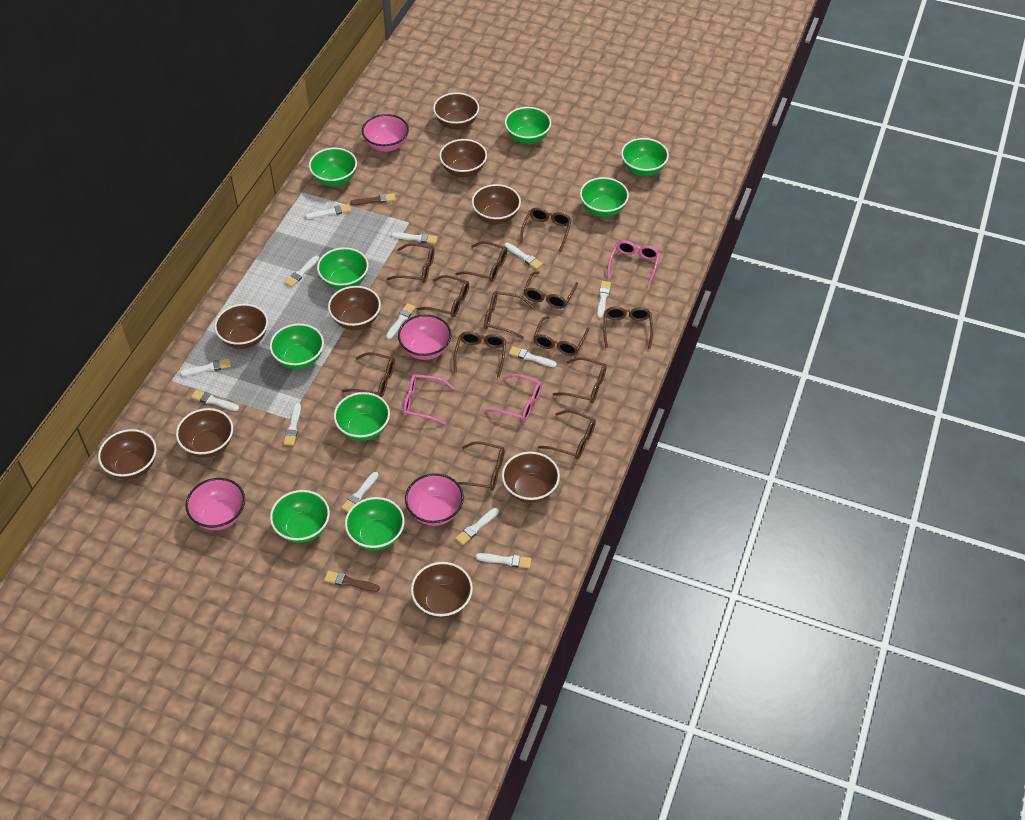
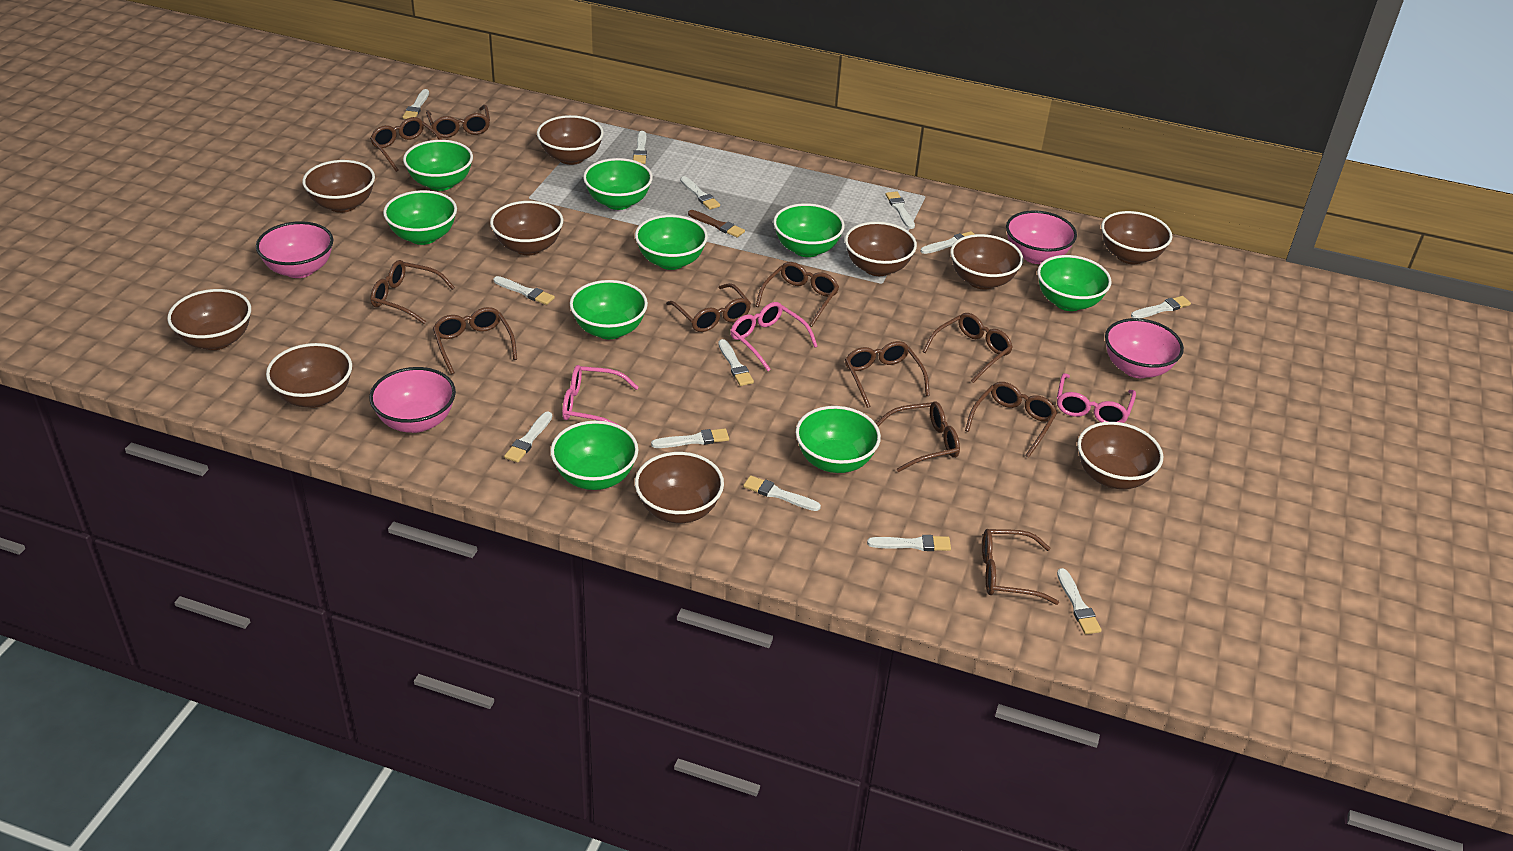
brown bowl: 9 -> 10
brown brush: 2 -> 1
brown glasses: 13 -> 11

